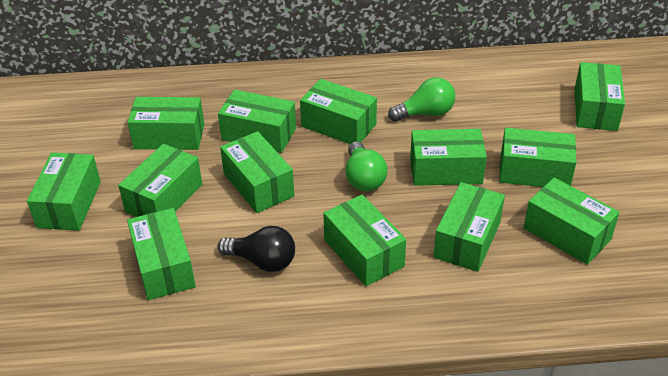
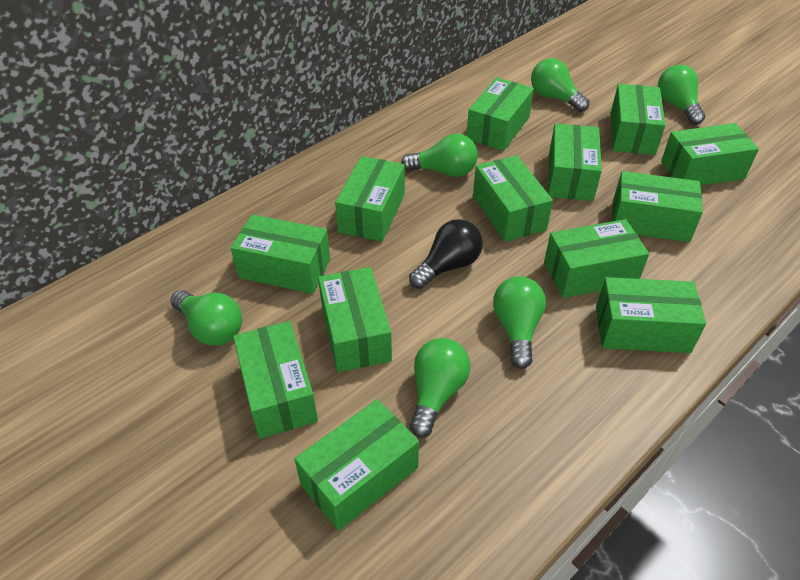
green light bulb: 2 -> 6

